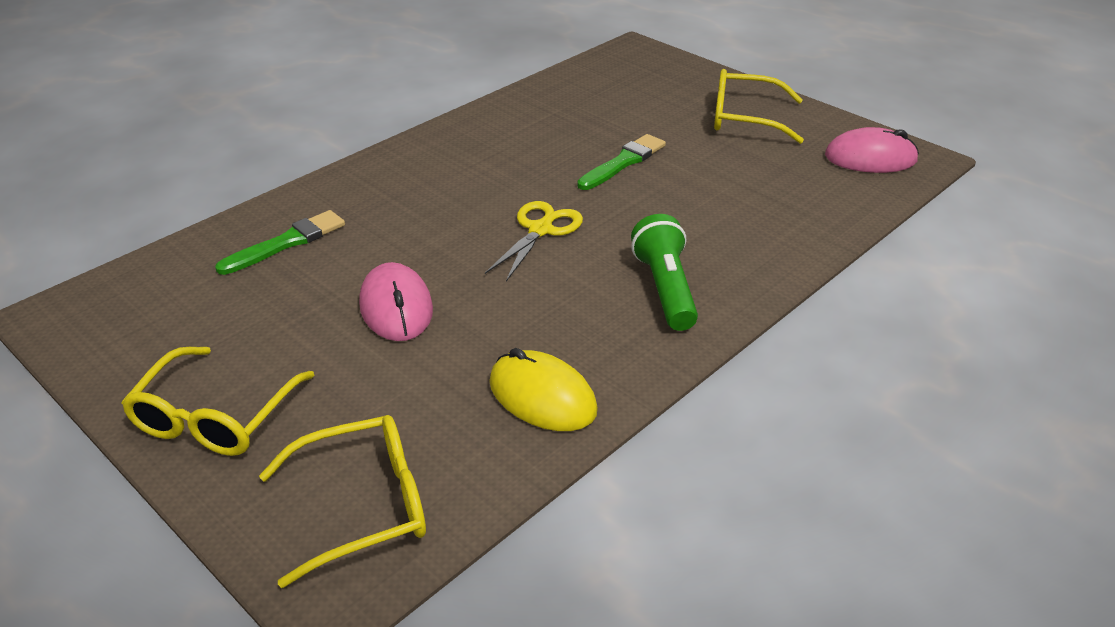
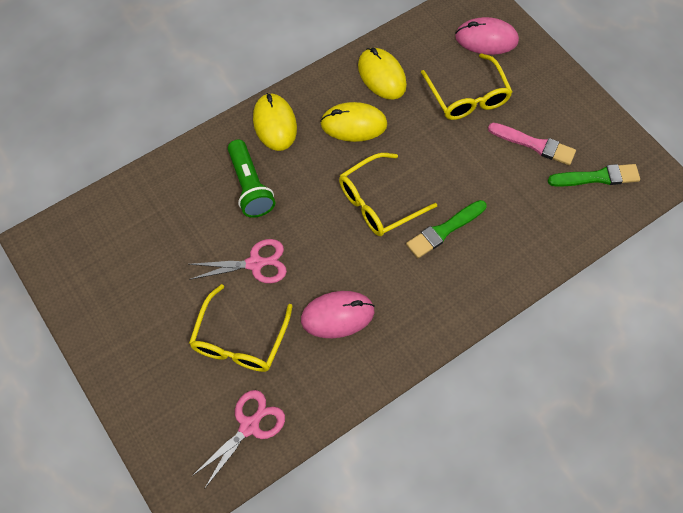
pink brush: 0 -> 1
pink scissors: 0 -> 2
yellow mouse: 1 -> 3
yellow scissors: 1 -> 0

